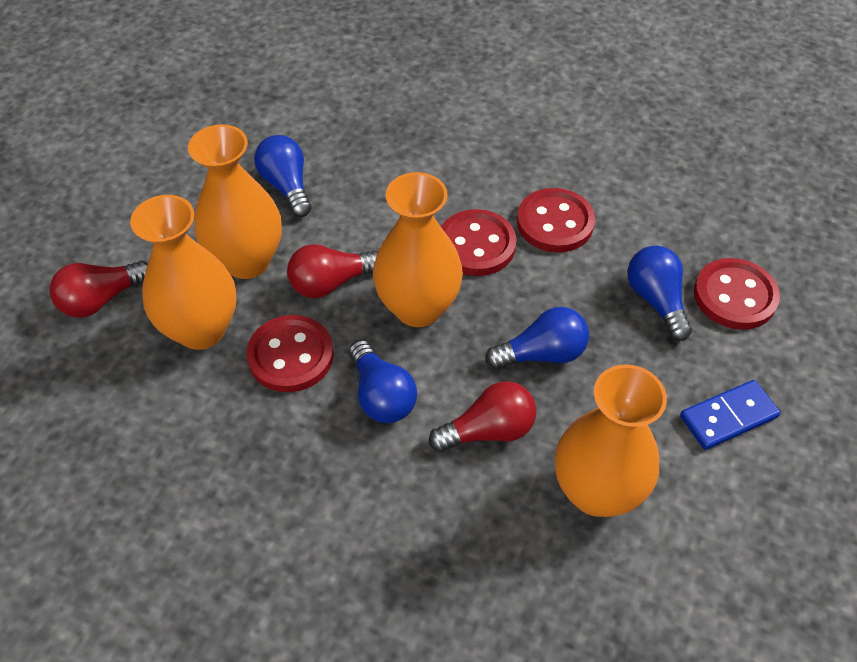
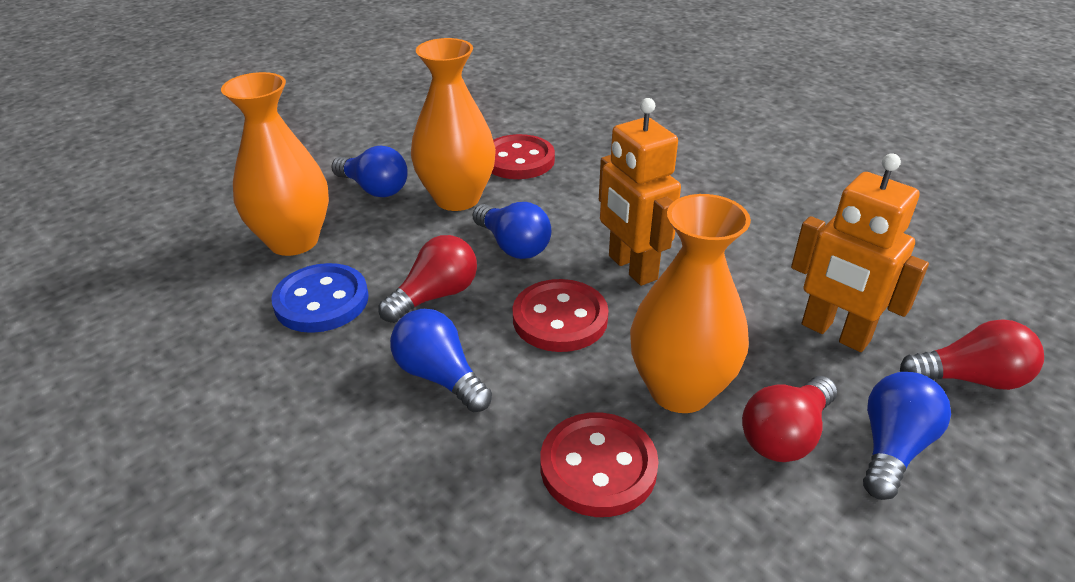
blue button: 0 -> 1
blue domino: 1 -> 0
orange robot: 0 -> 2
orange vase: 4 -> 3
red button: 4 -> 3

